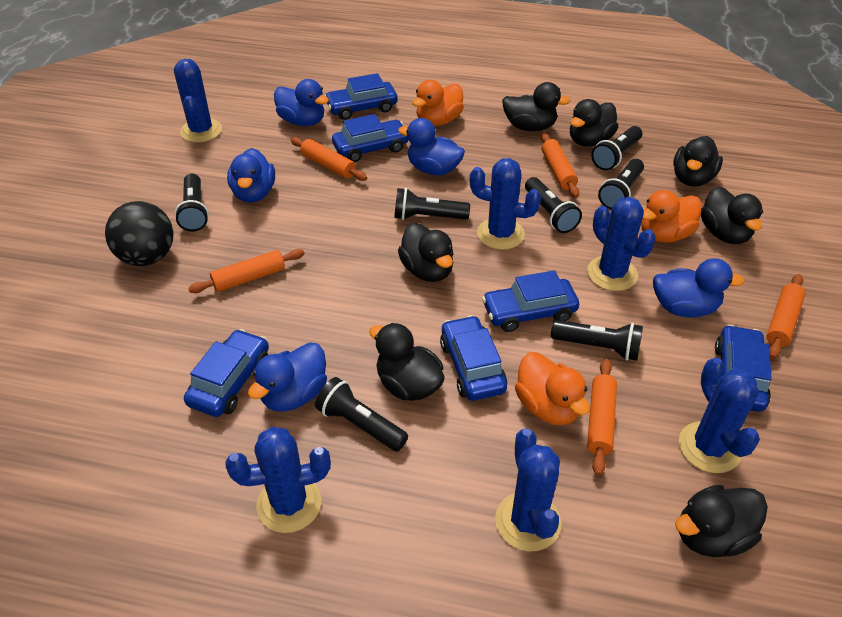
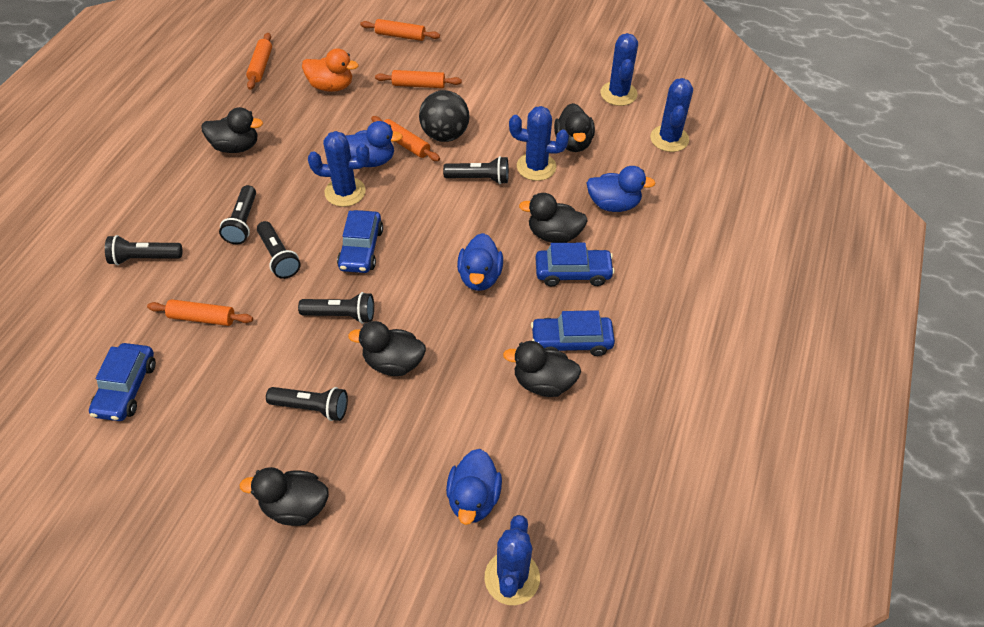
black duck: 7 -> 6
black flashlight: 7 -> 6
blue cactus: 6 -> 5
blue car: 6 -> 4
blue duck: 5 -> 4
orange duck: 3 -> 1

